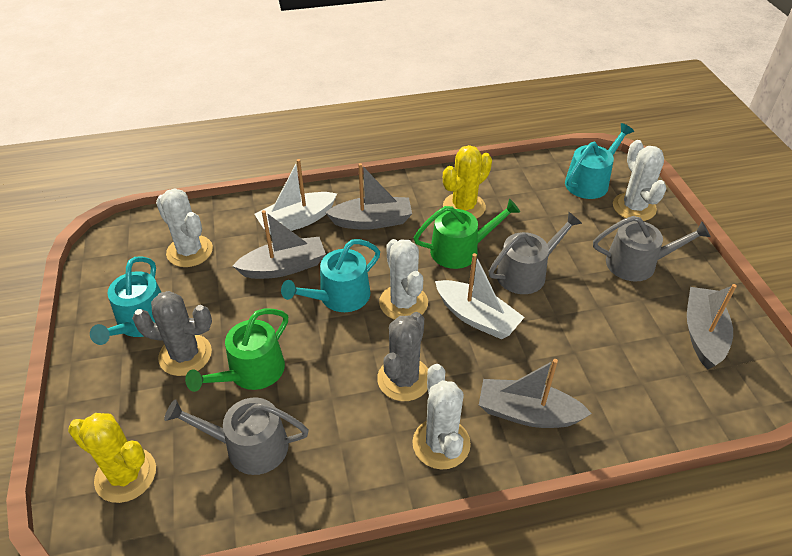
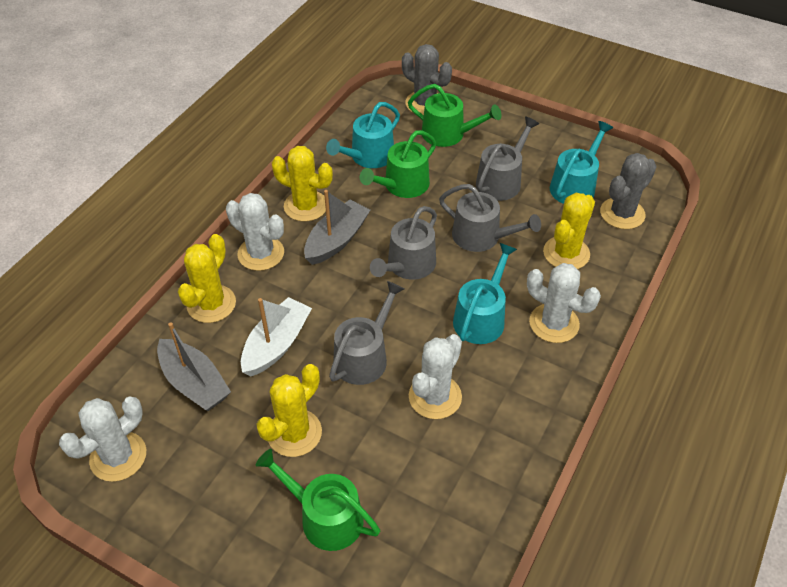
green watering can: 2 -> 3
grey boat: 4 -> 2
grey watering can: 3 -> 4
white boat: 2 -> 1
yellow cactus: 2 -> 4

